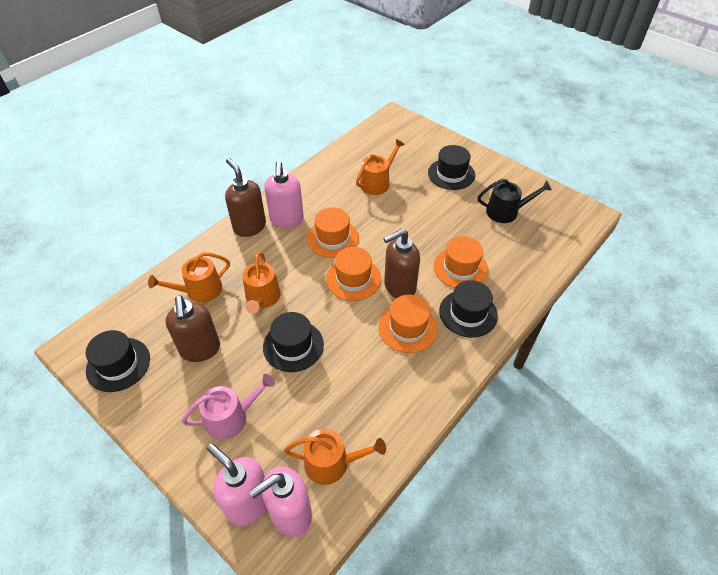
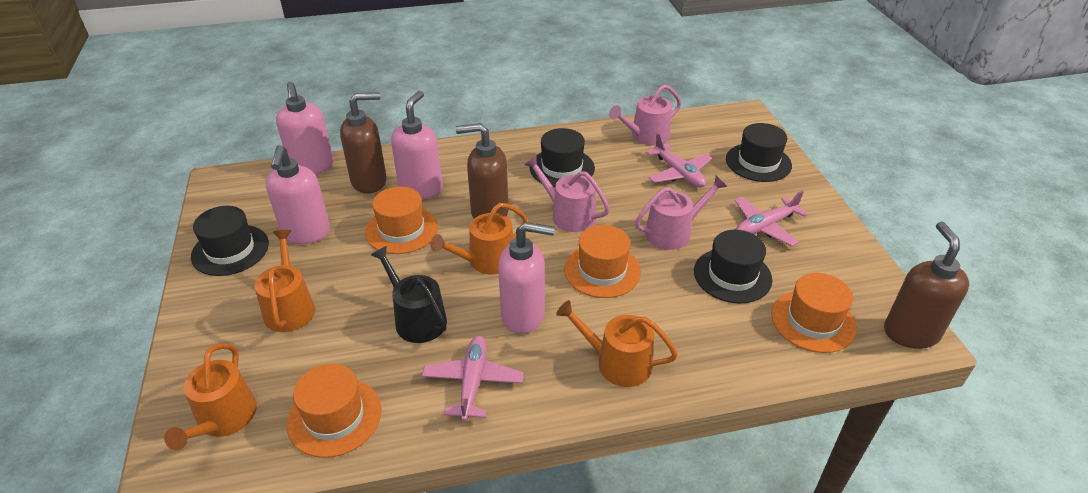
pink plane: 0 -> 3
pink soap dispenser: 3 -> 4
pink watering can: 1 -> 3

